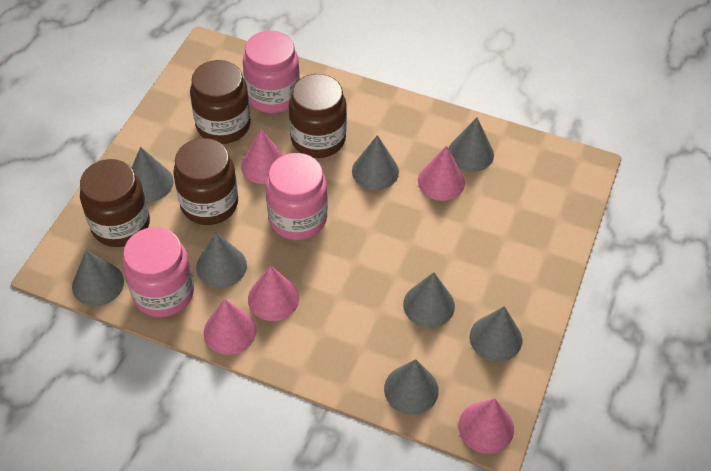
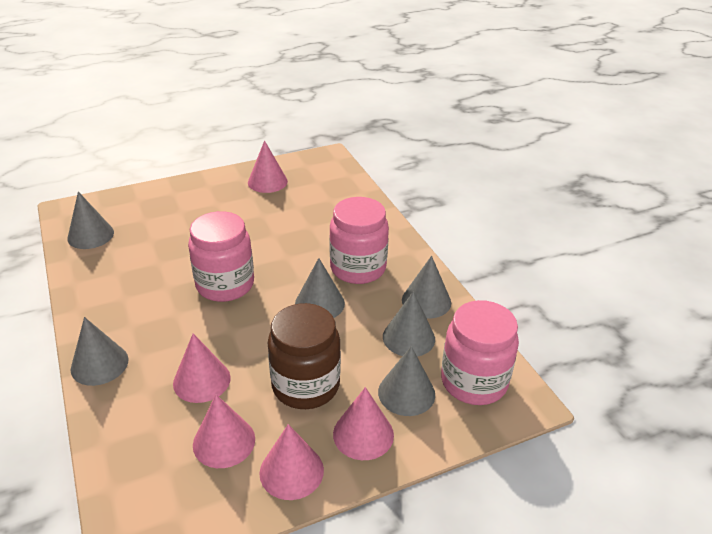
brown jar: 4 -> 1
grey cone: 8 -> 6

